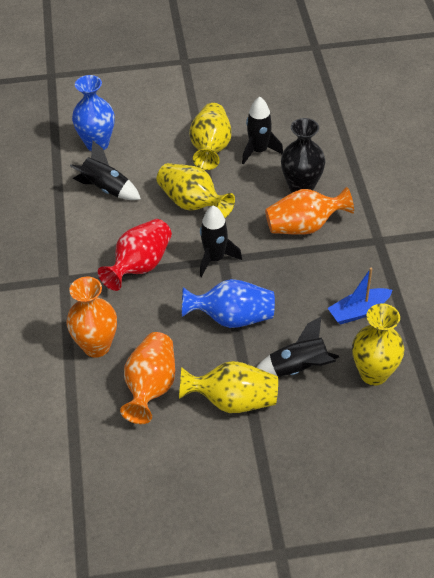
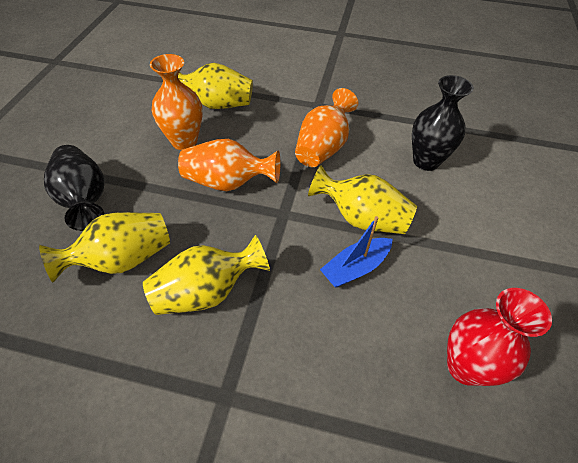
black rocket: 4 -> 0
black vase: 1 -> 2
blue vase: 2 -> 0

